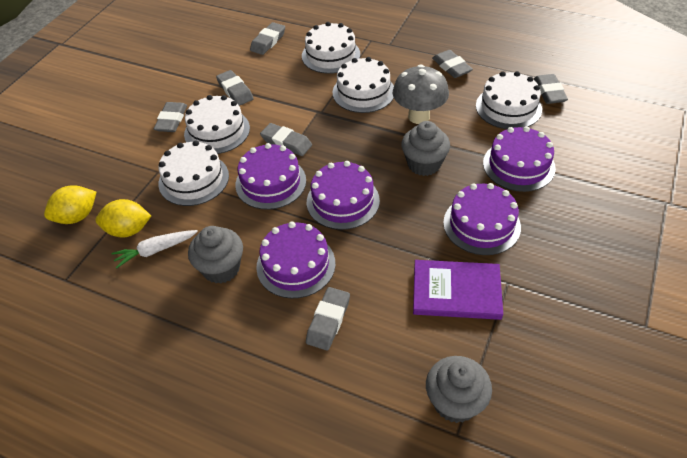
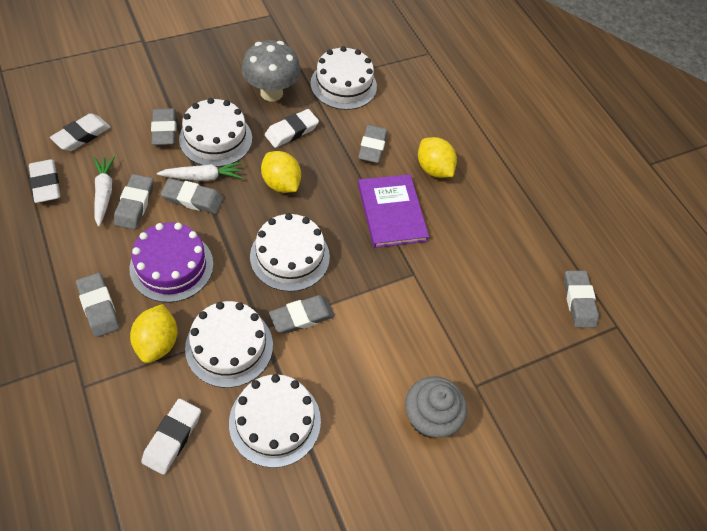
grey cupcake: 3 -> 1
purple cake: 5 -> 1
white carrot: 1 -> 2
white eraser: 0 -> 4
yellow lemon: 2 -> 3

